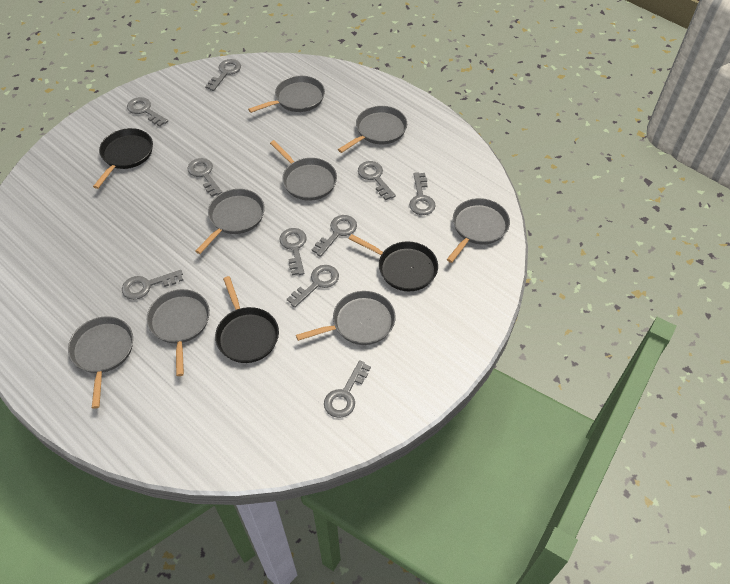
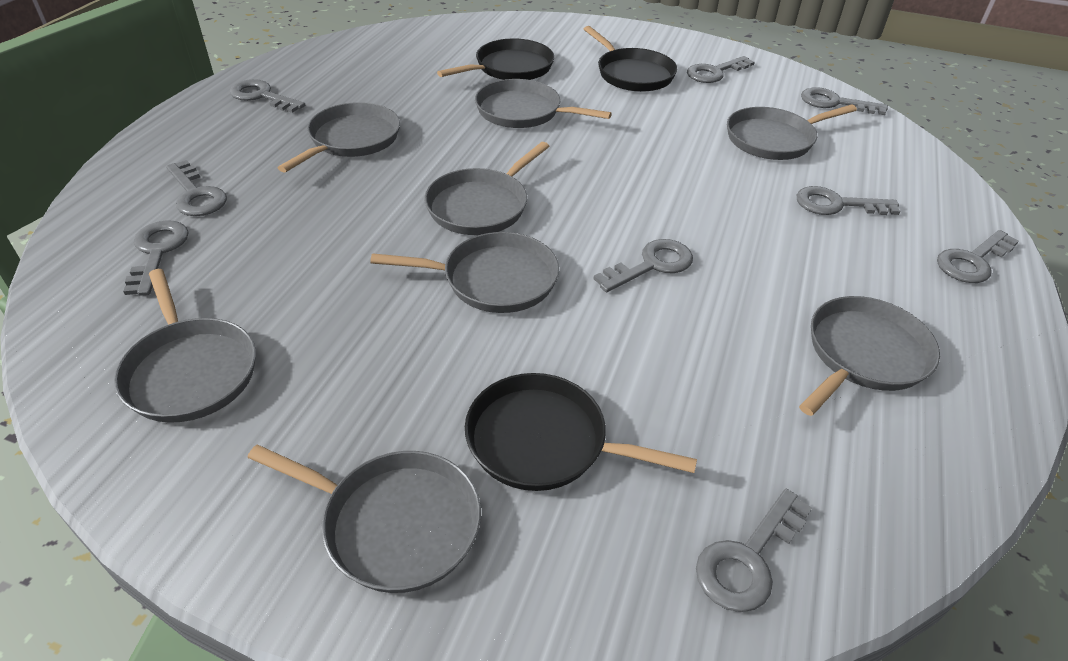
grey key: 10 -> 9

